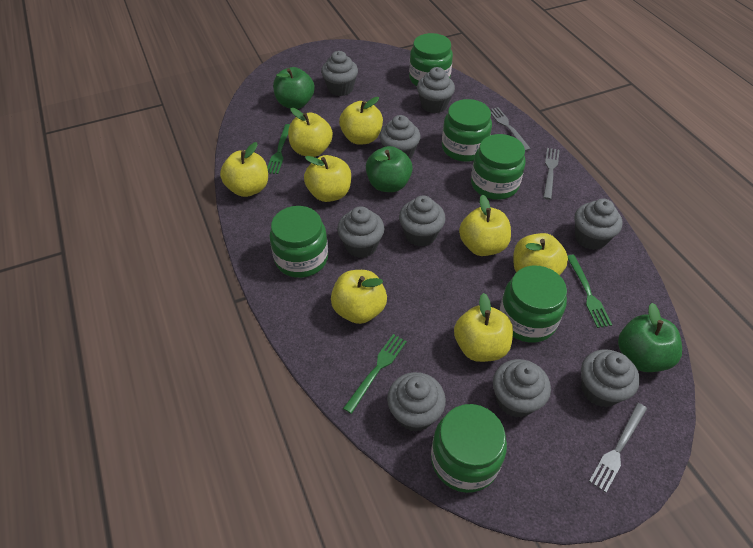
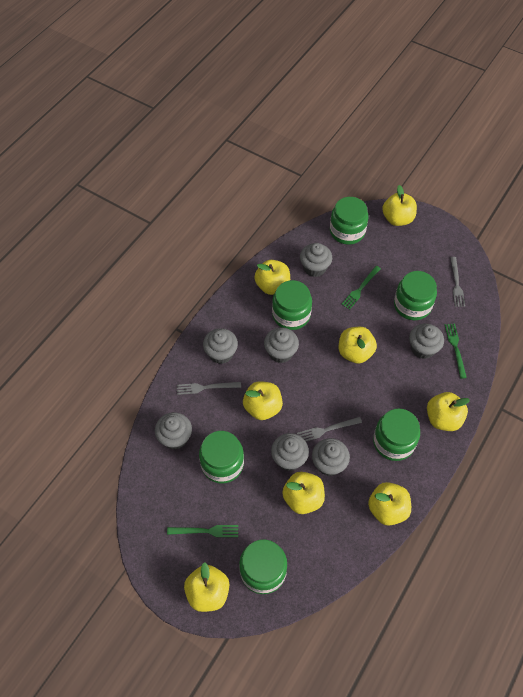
green apple: 3 -> 0
grey cupcake: 9 -> 7

